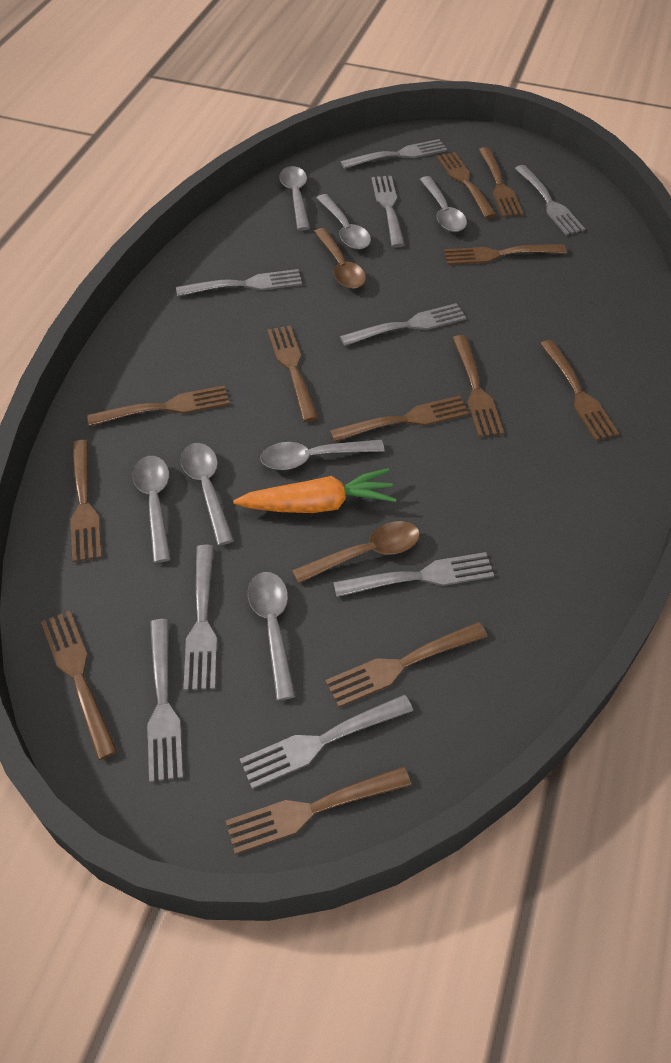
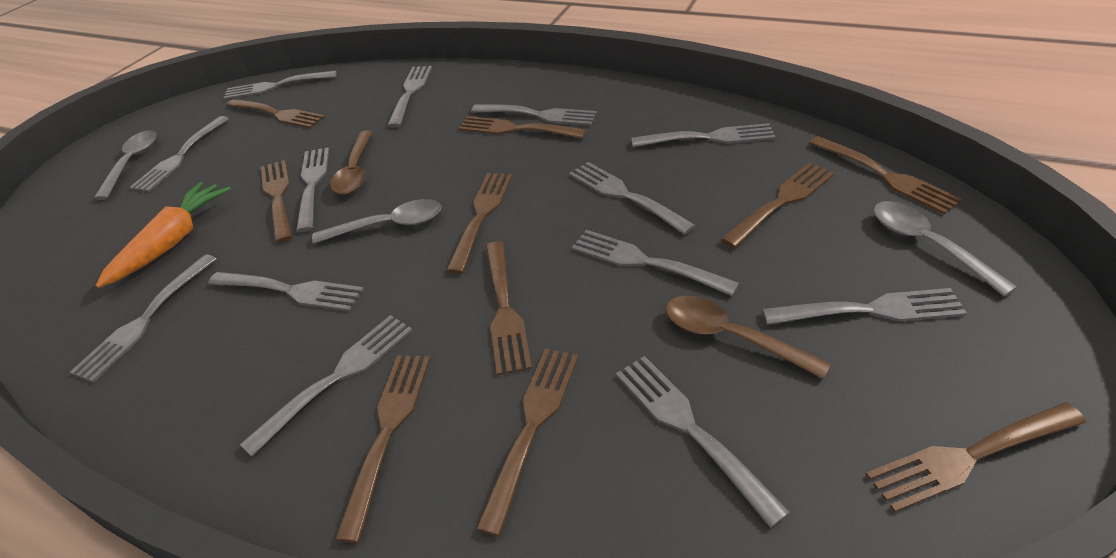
brown fork: 12 -> 10
grey fork: 9 -> 13
grey spoon: 7 -> 3

